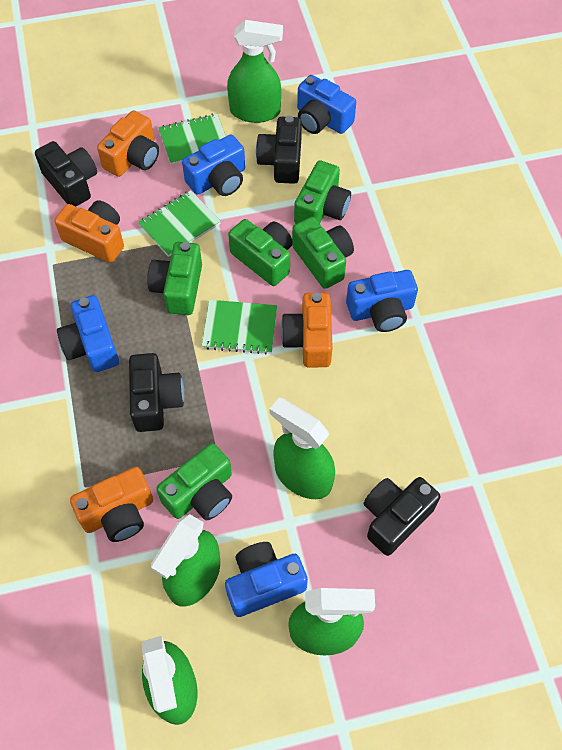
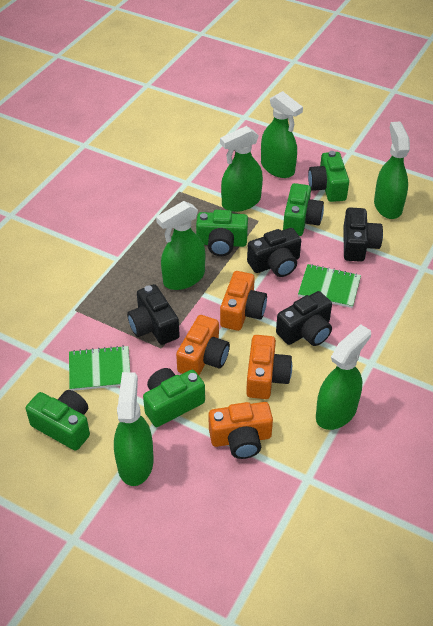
blue camera: 5 -> 0
green notebook: 3 -> 2
green spray bottle: 5 -> 6

